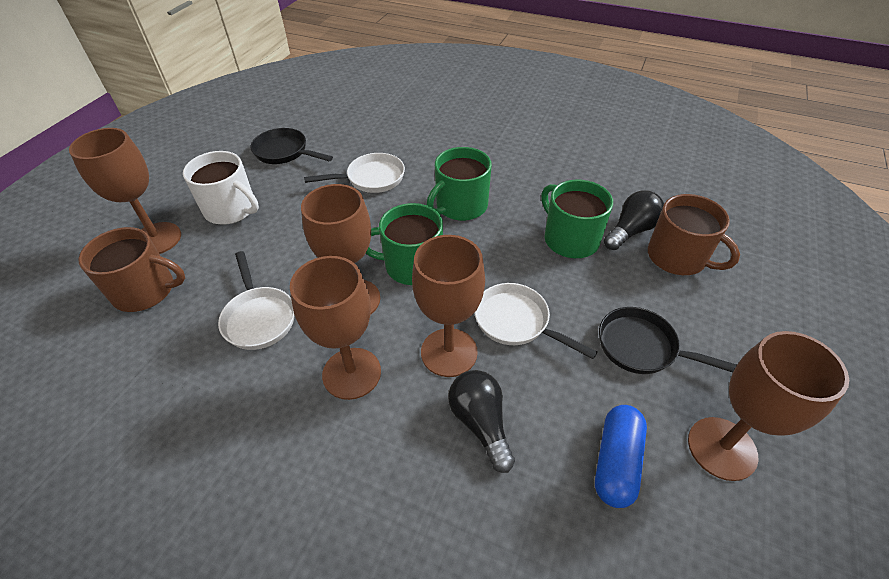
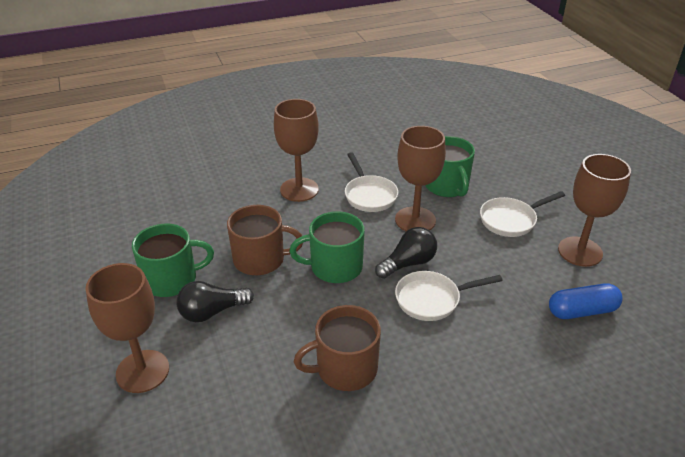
black pan: 2 -> 0
brown goblet: 5 -> 4
white mug: 1 -> 0

